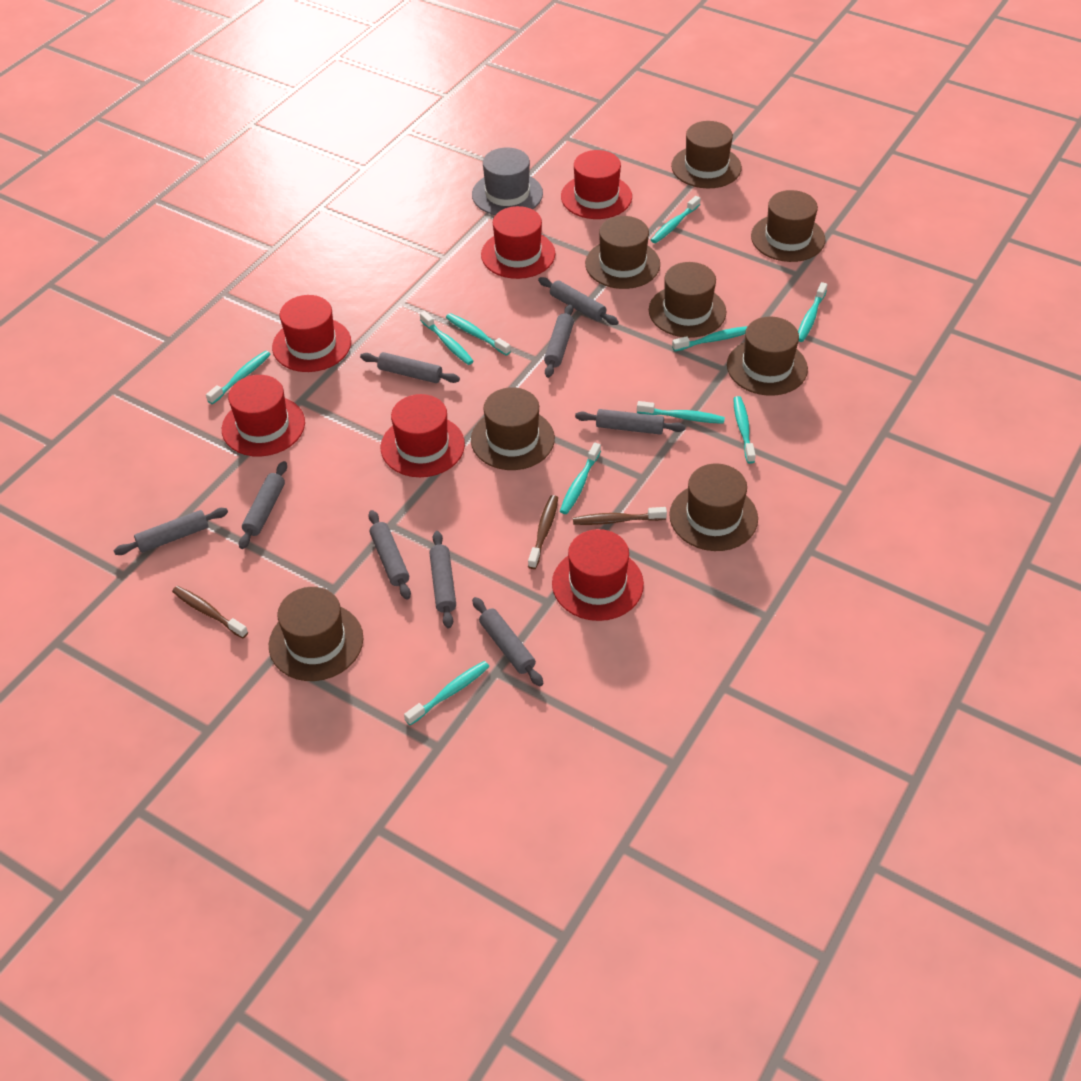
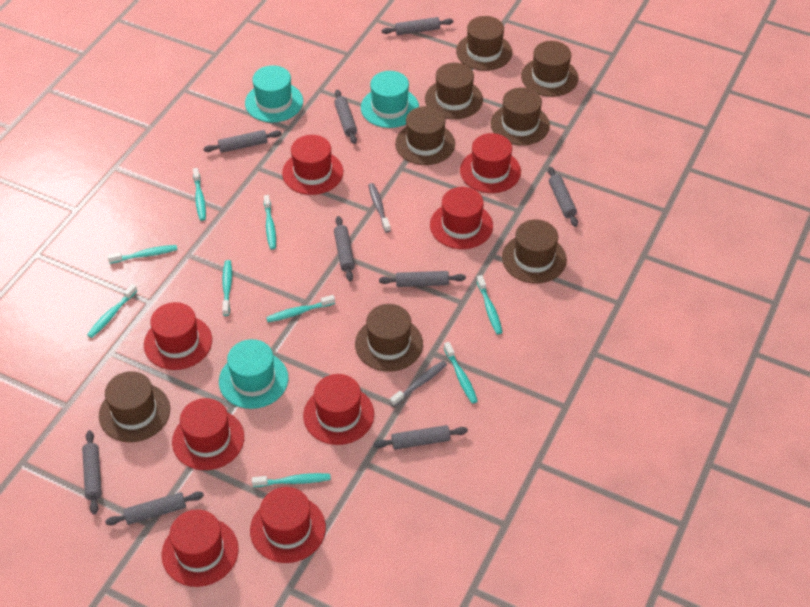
brown toothbrush: 3 -> 0
grey hat: 1 -> 0
grey toothbrush: 0 -> 2
red hat: 6 -> 8
turquoise hat: 0 -> 3
turquoise toothbrush: 10 -> 9

